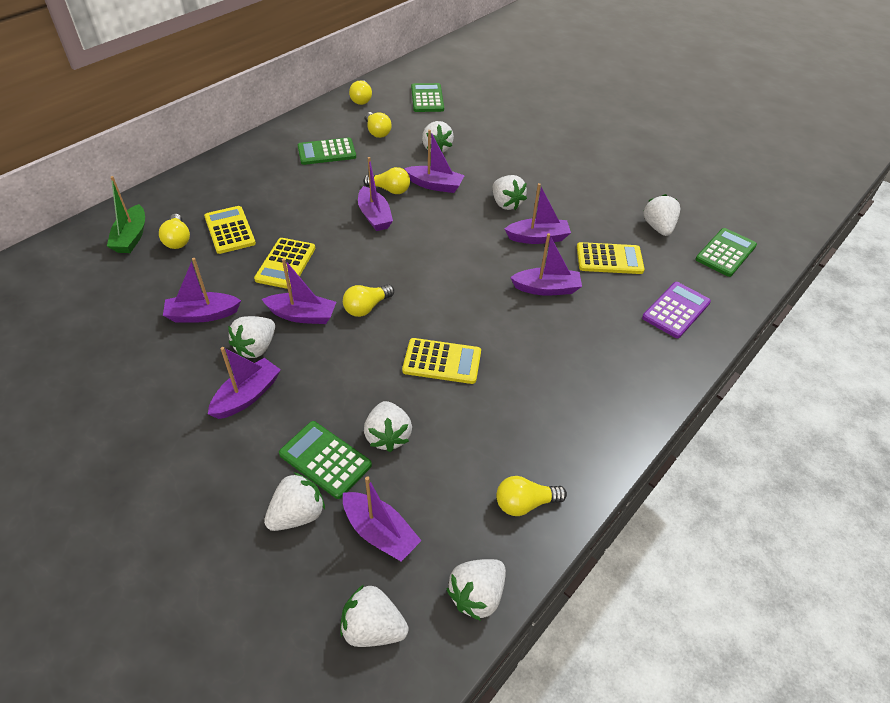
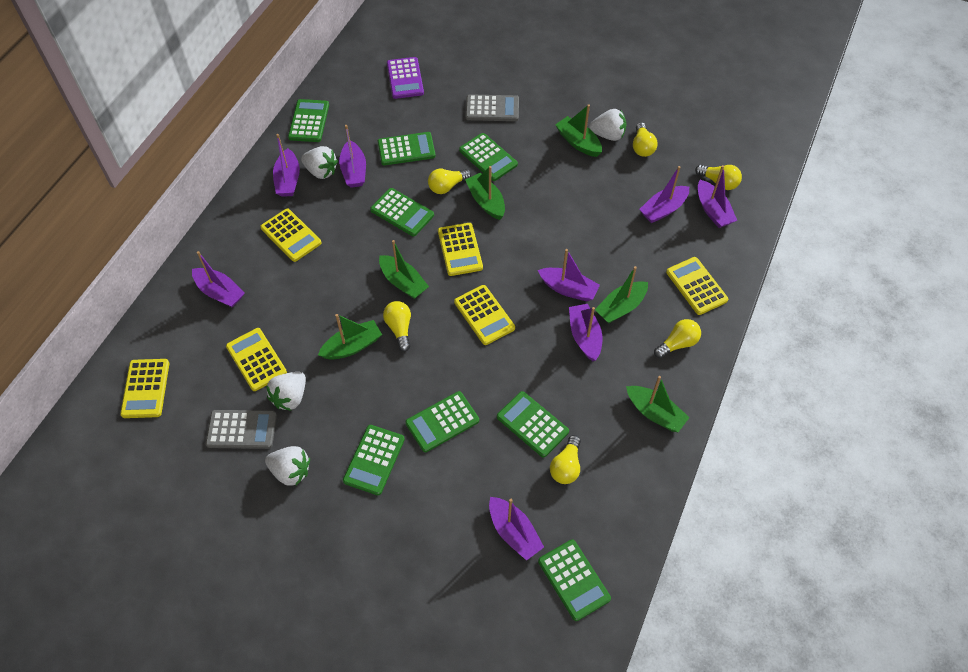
green boat: 1 -> 6
green calculator: 4 -> 8
grey calculator: 0 -> 2
white strawberry: 8 -> 4
yellow calculator: 4 -> 6

